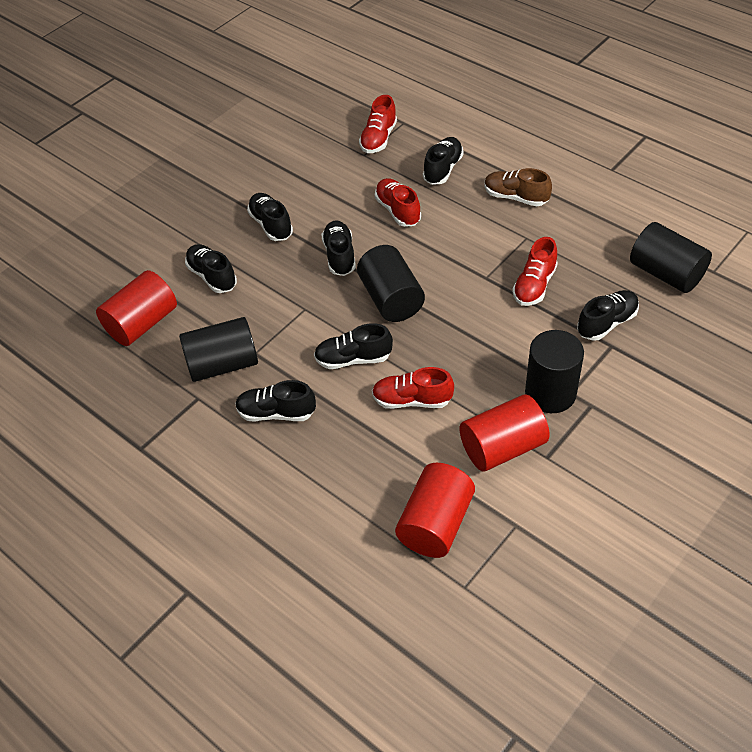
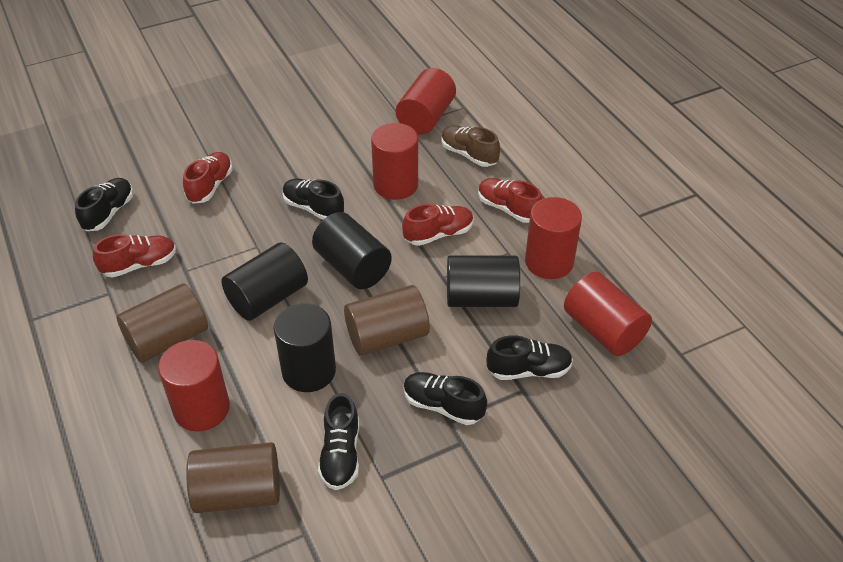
black shoe: 7 -> 5
brown cylinder: 0 -> 3
red cylinder: 3 -> 5

